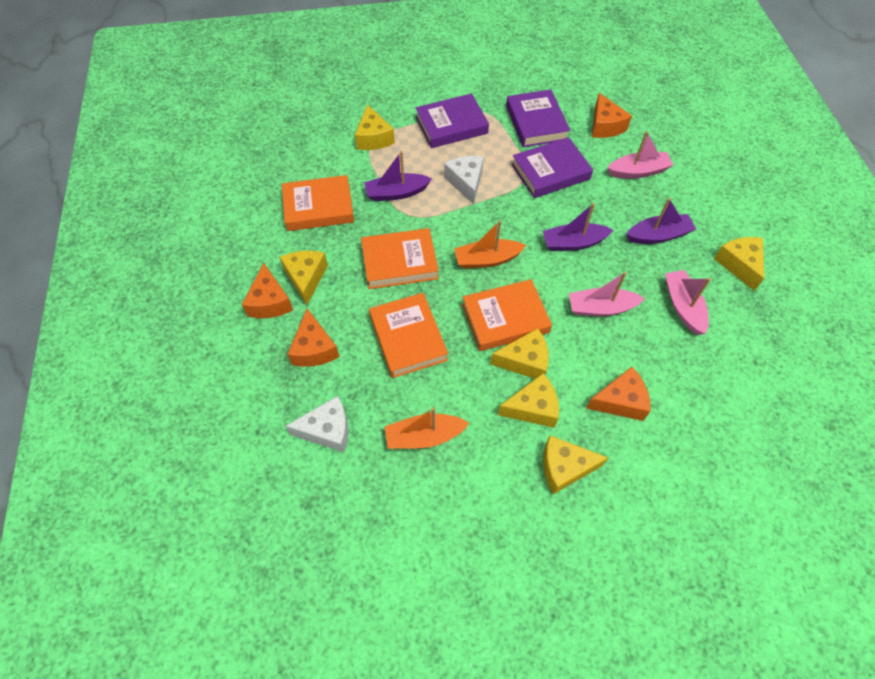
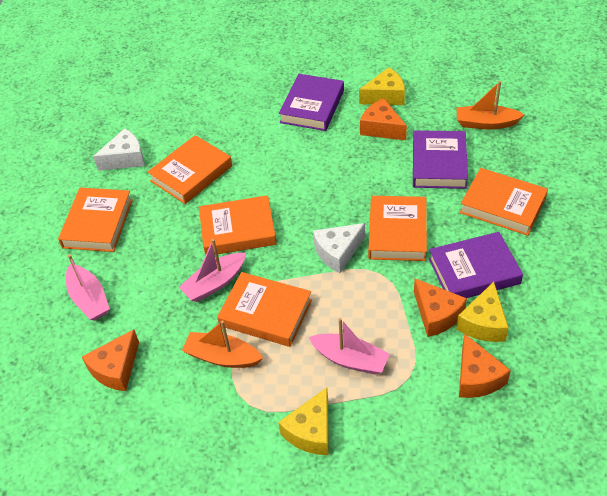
orange book: 4 -> 6
purple boat: 3 -> 0
yellow cheese: 6 -> 3

